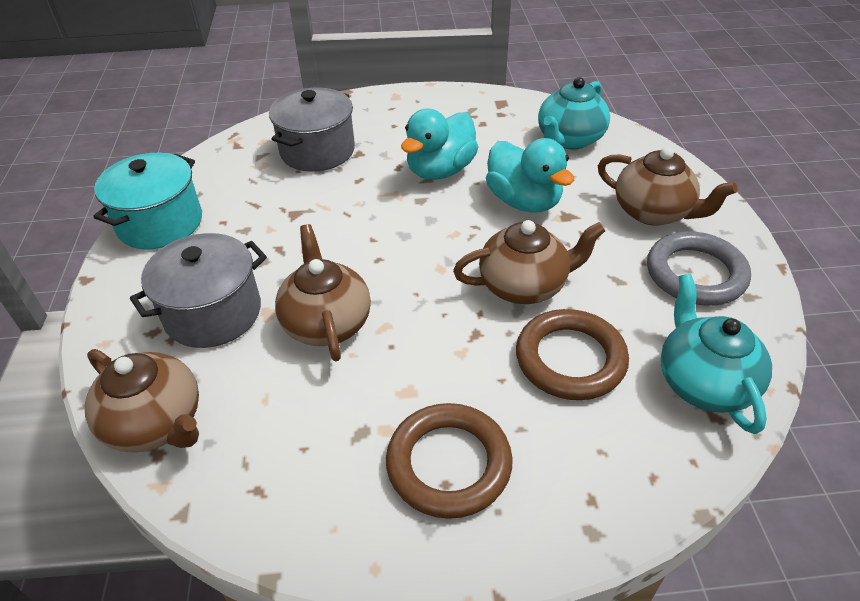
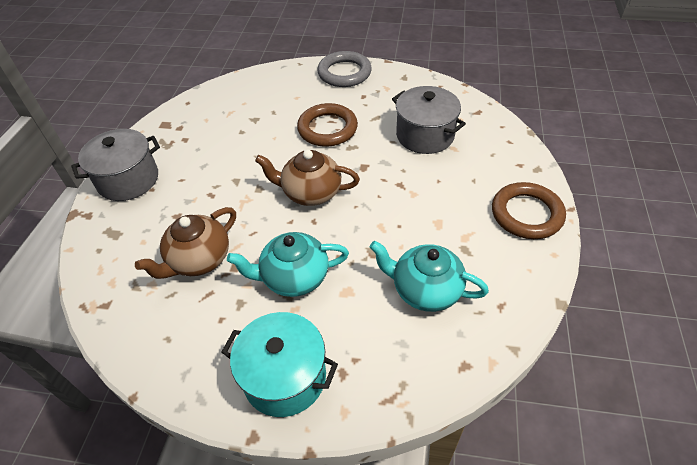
brown teapot: 4 -> 2
turquoise duck: 2 -> 0

